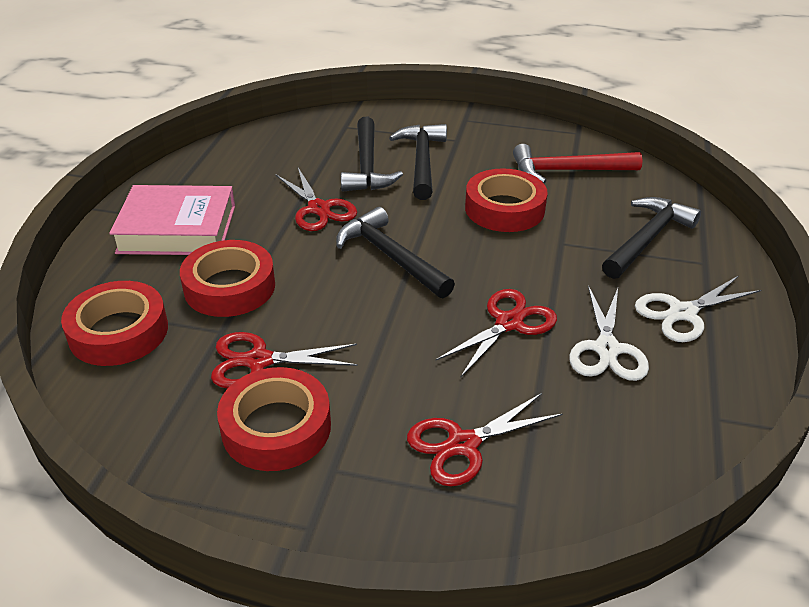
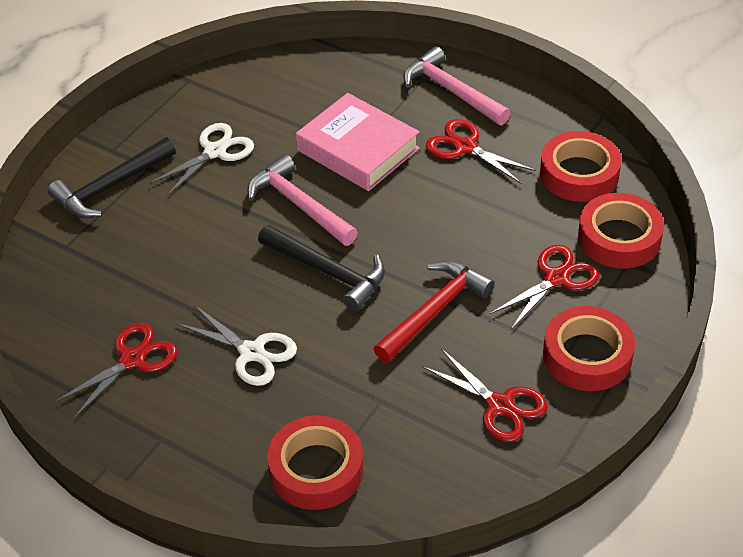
black hammer: 4 -> 2
pink hammer: 0 -> 2

